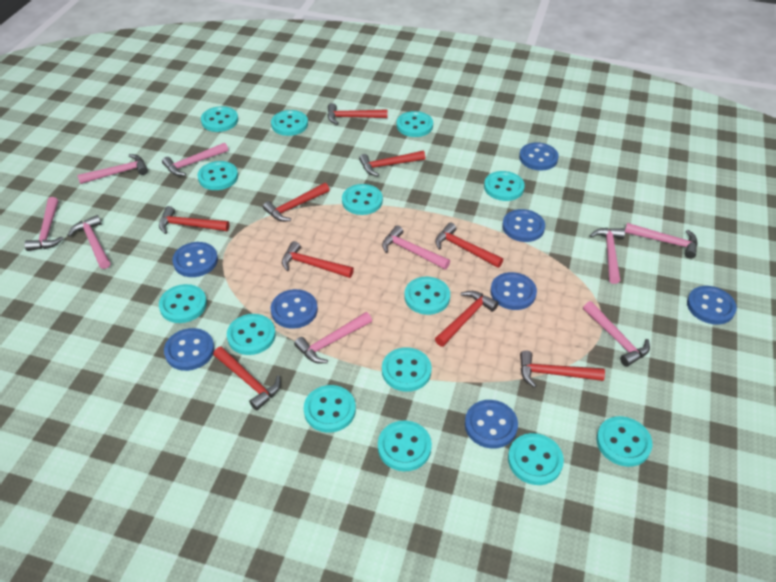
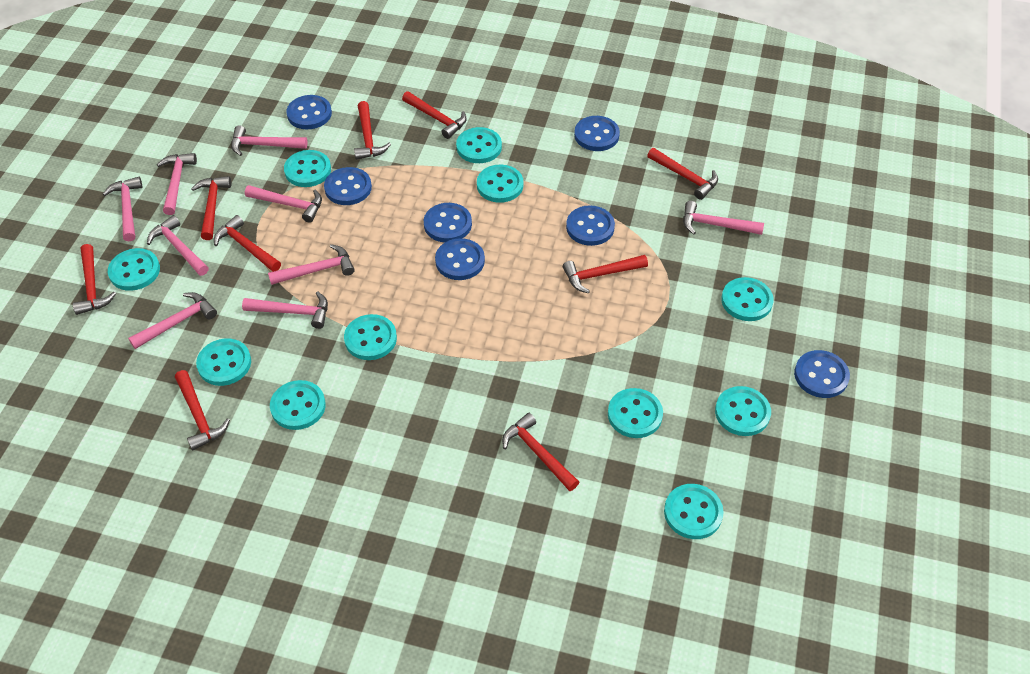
blue button: 8 -> 7
turquoise button: 14 -> 11

